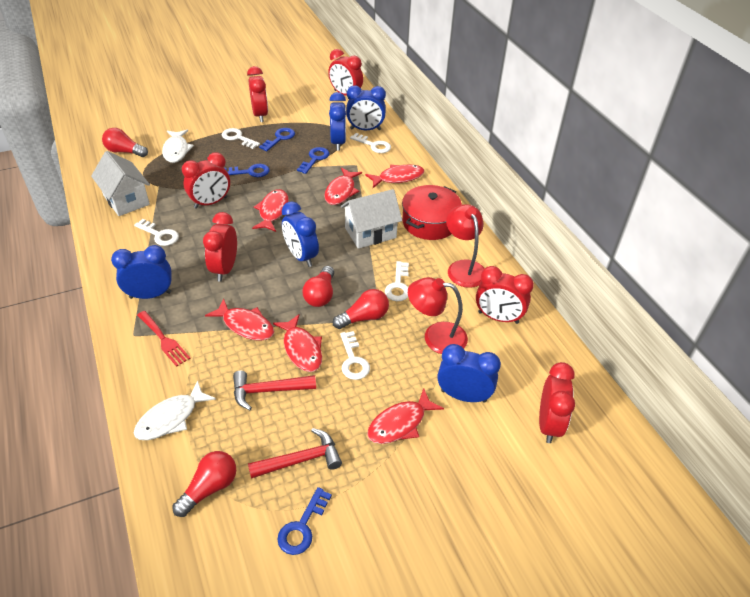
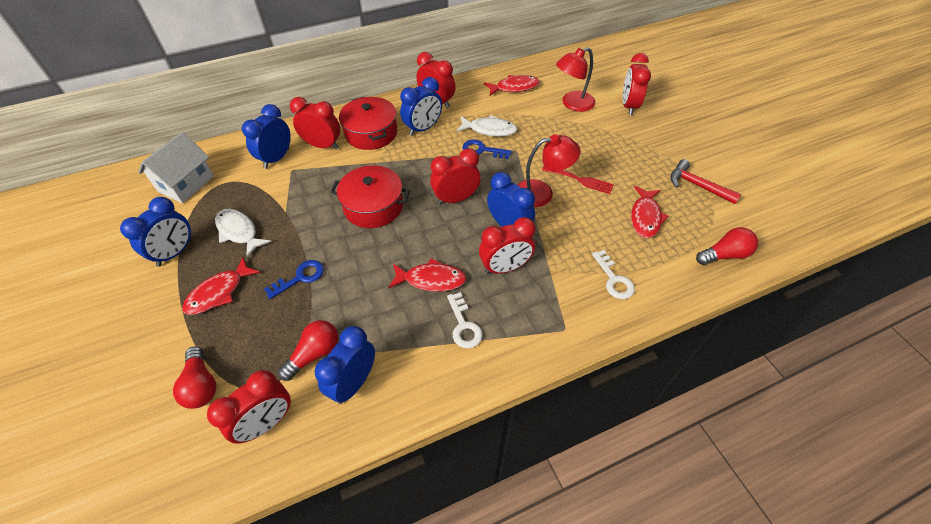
blue key: 4 -> 2
red fish: 6 -> 4
red hammer: 2 -> 1
red light bulb: 4 -> 3
red pot: 1 -> 2
white house: 2 -> 1
white key: 5 -> 2

